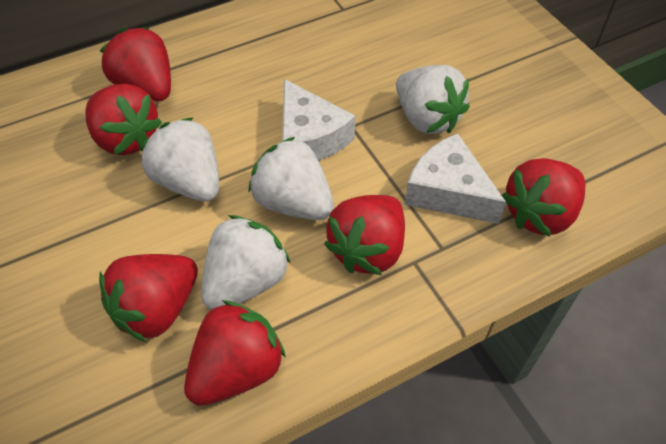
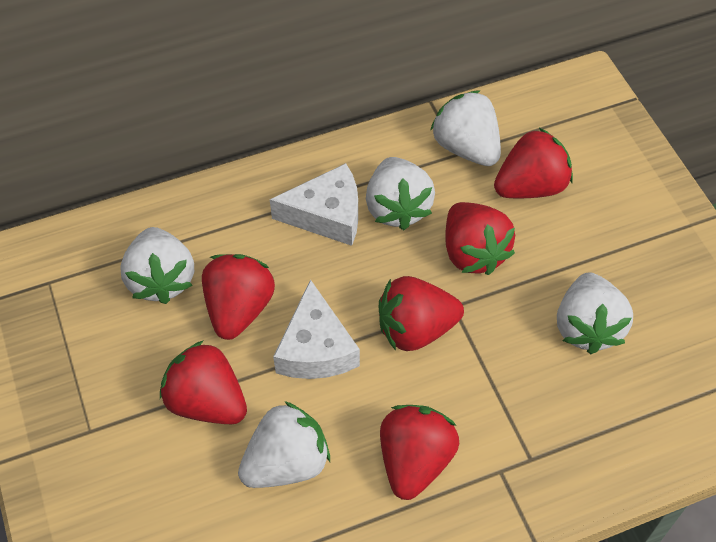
white strawberry: 4 -> 5

